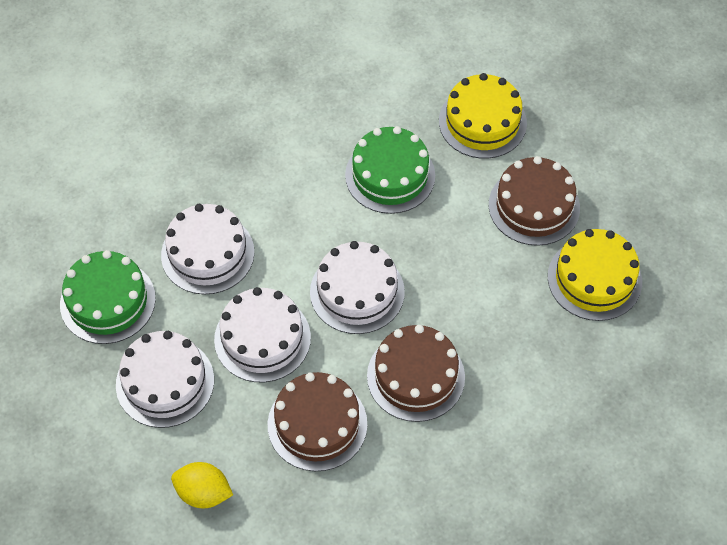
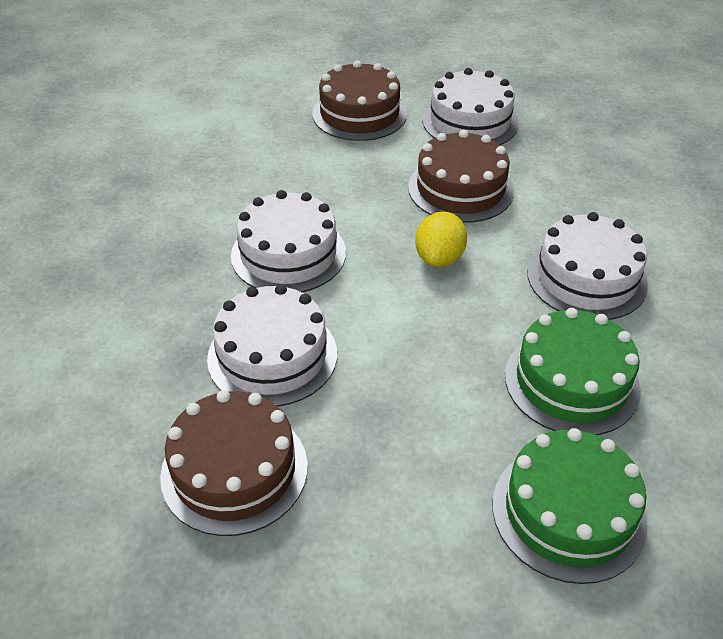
yellow cake: 2 -> 0

